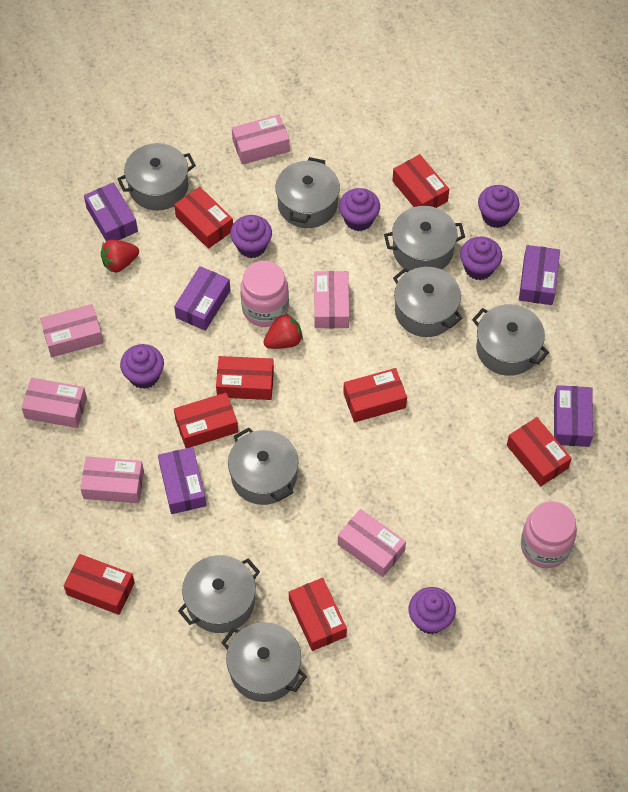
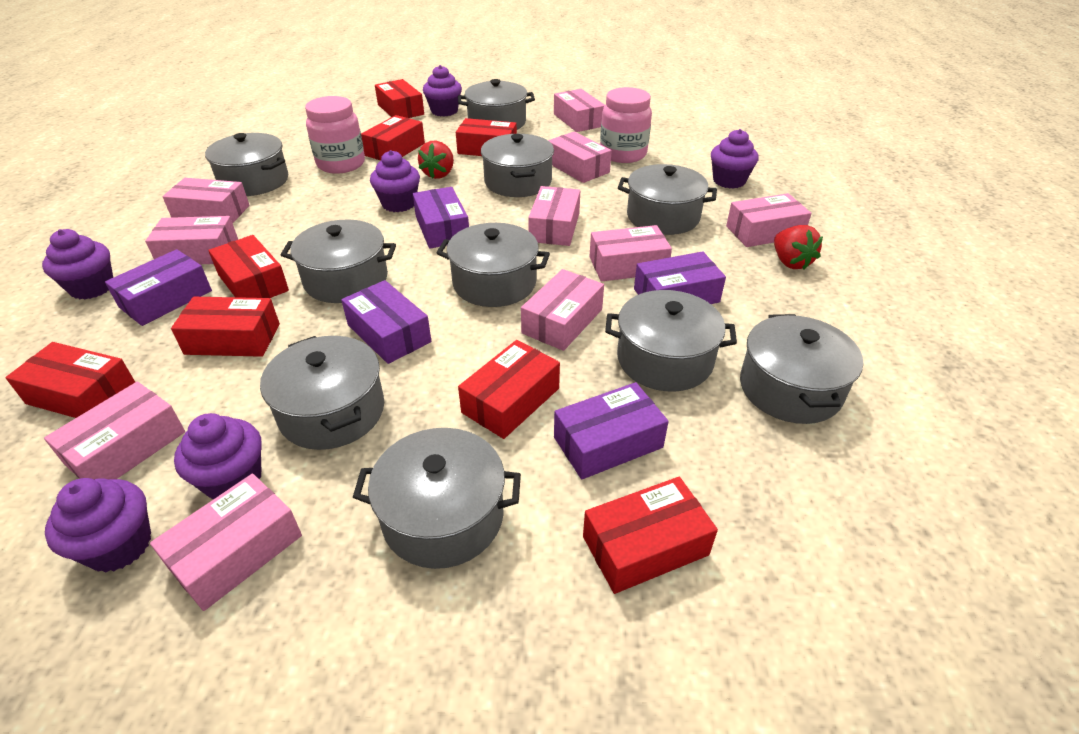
grey pot: 8 -> 10
pink box: 6 -> 10

